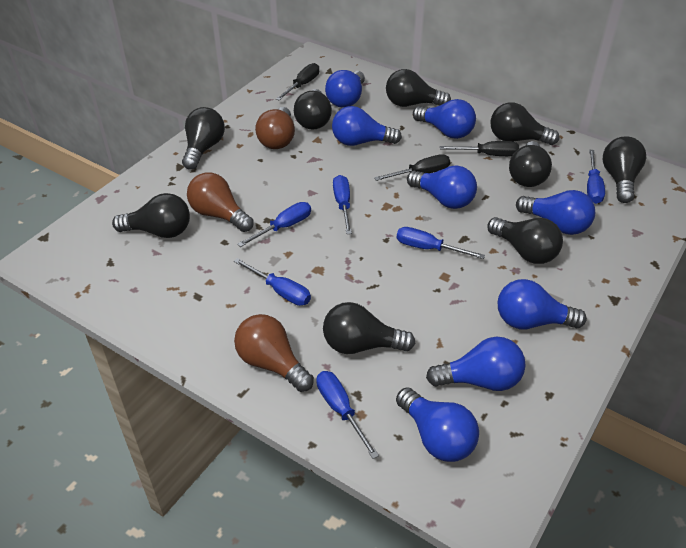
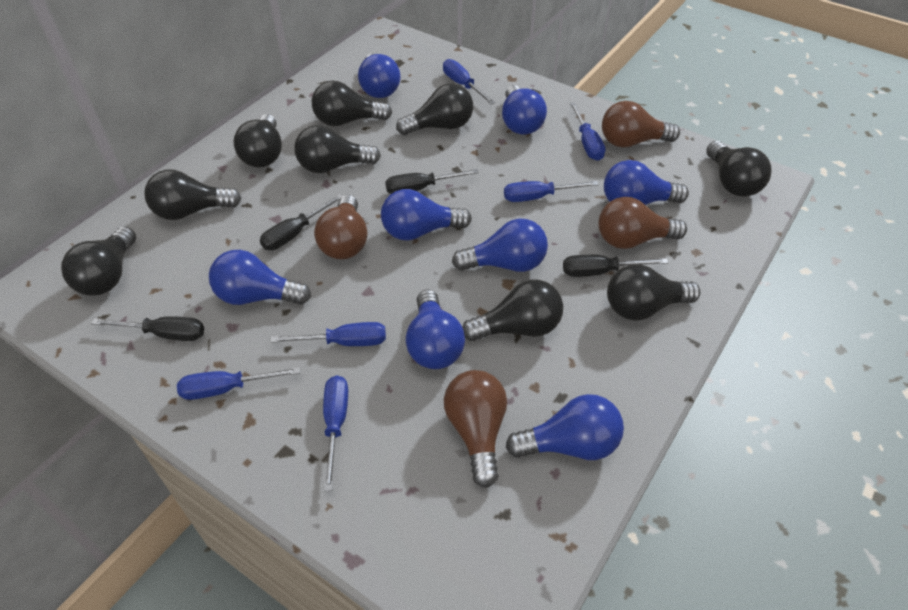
black screwdriver: 3 -> 4
brown light bulb: 3 -> 4

